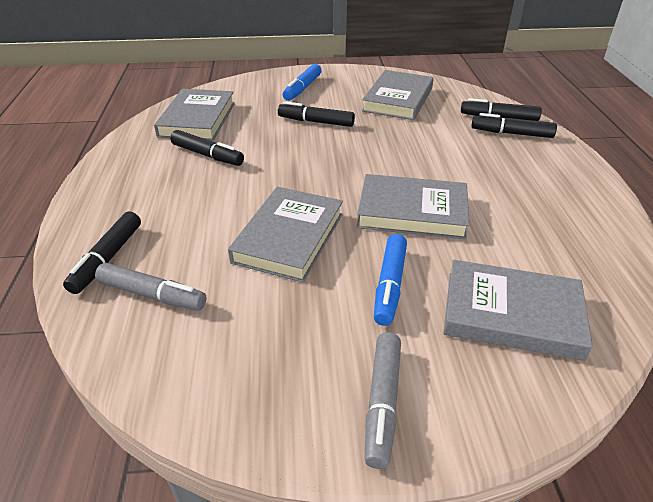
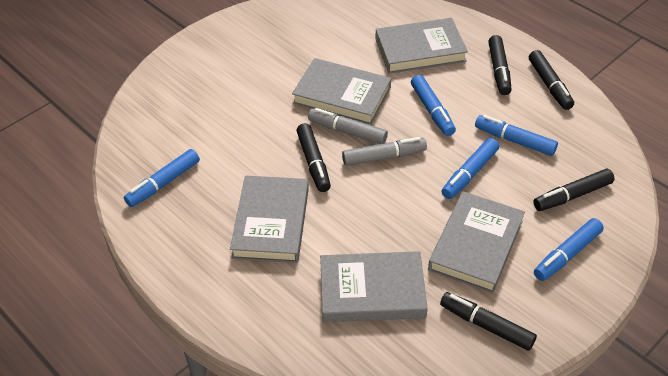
blue marker: 2 -> 5

